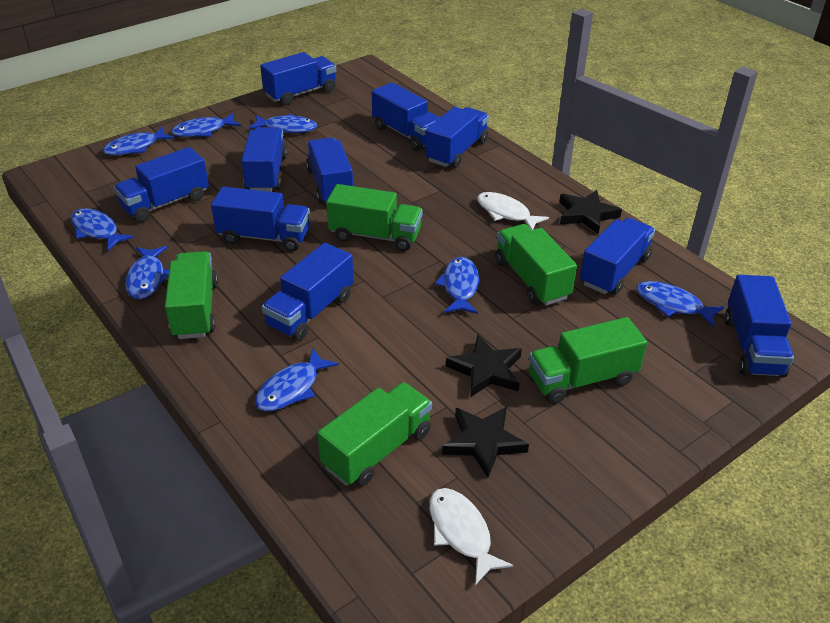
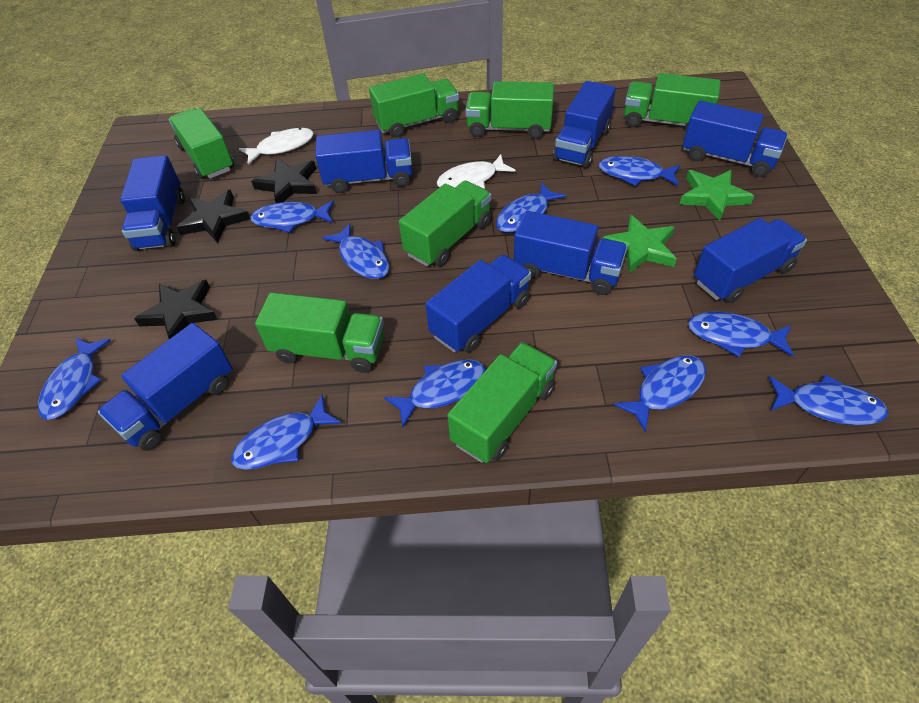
blue fish: 8 -> 10
blue truck: 10 -> 8
green star: 0 -> 2
green truck: 5 -> 7

